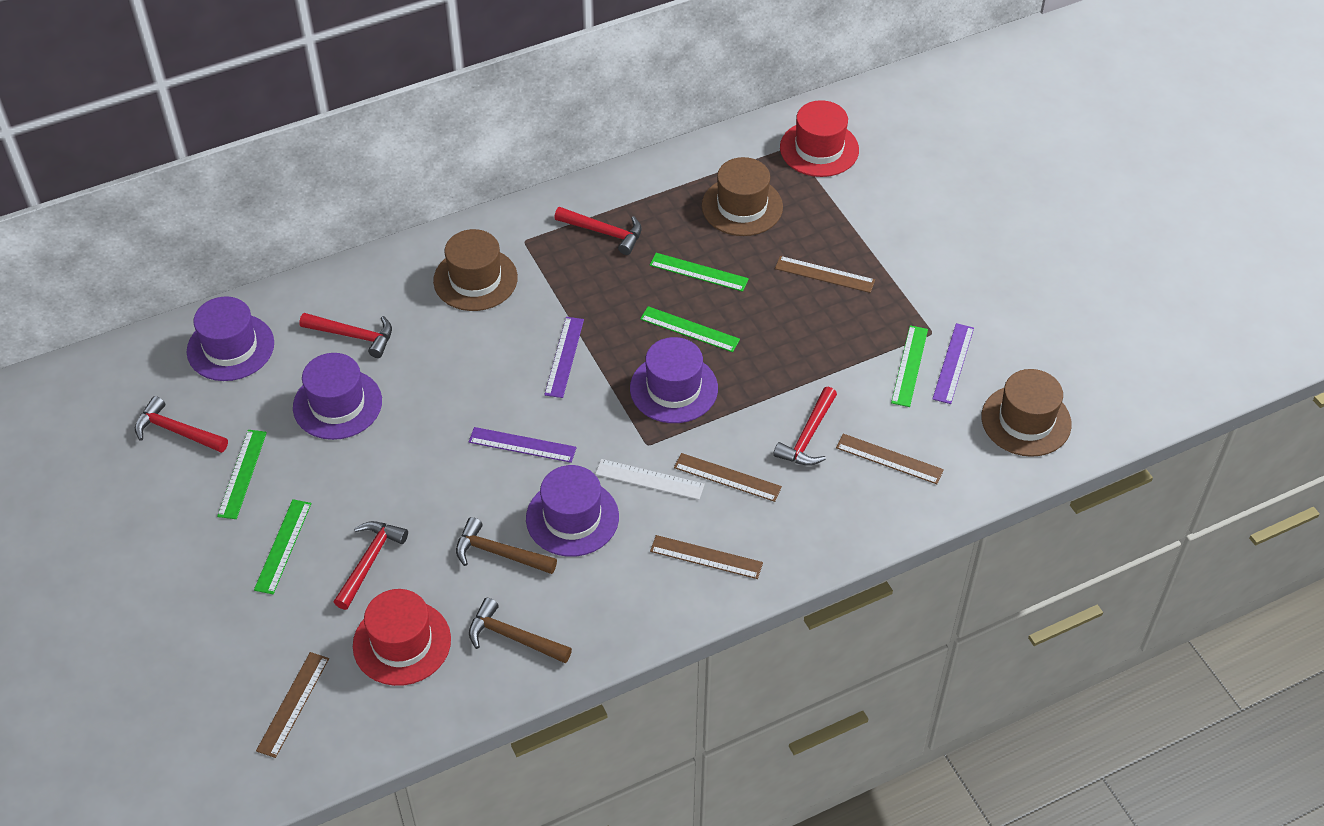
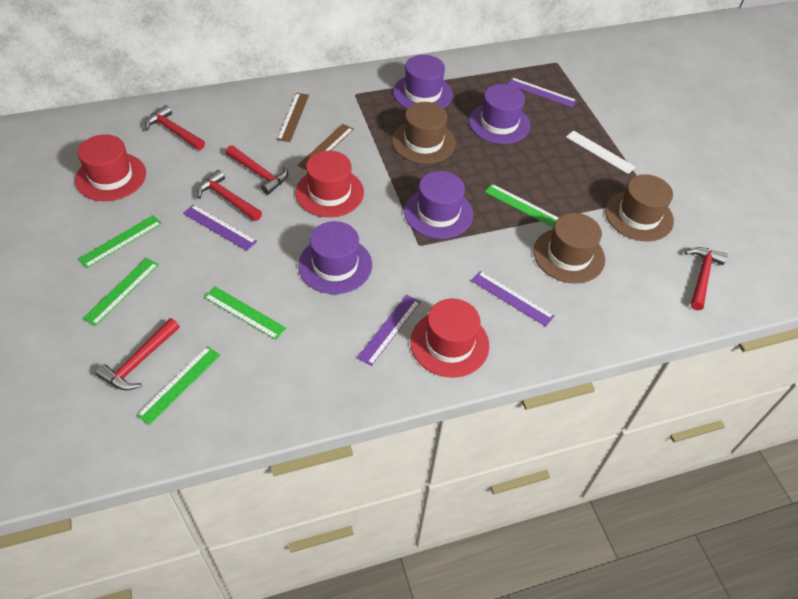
brown hammer: 2 -> 0
brown ruler: 5 -> 2
purple ruler: 3 -> 4
red hat: 2 -> 3

